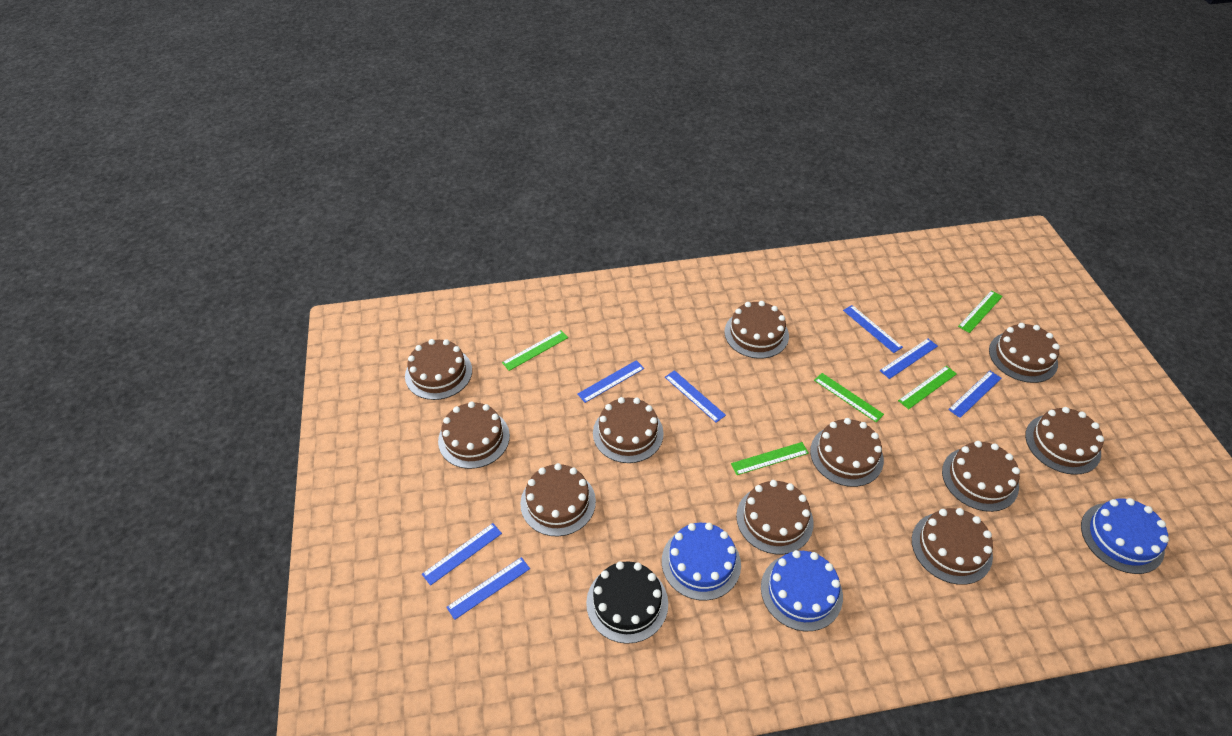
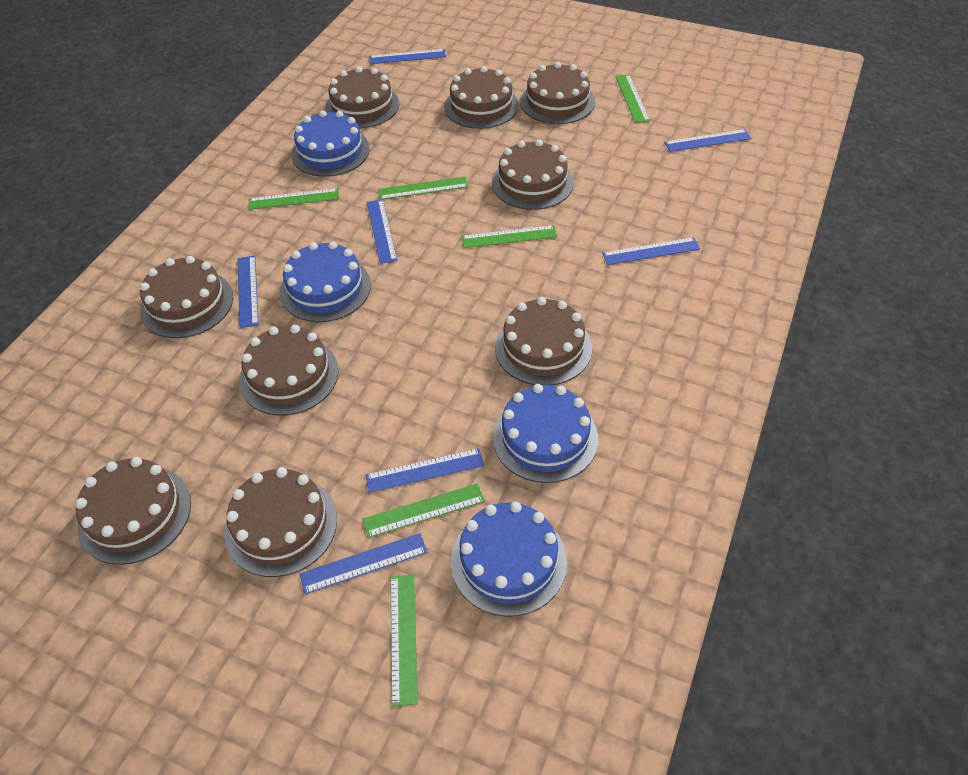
black cake: 1 -> 0
blue cake: 3 -> 4
brown cake: 11 -> 9
green ruler: 5 -> 6

